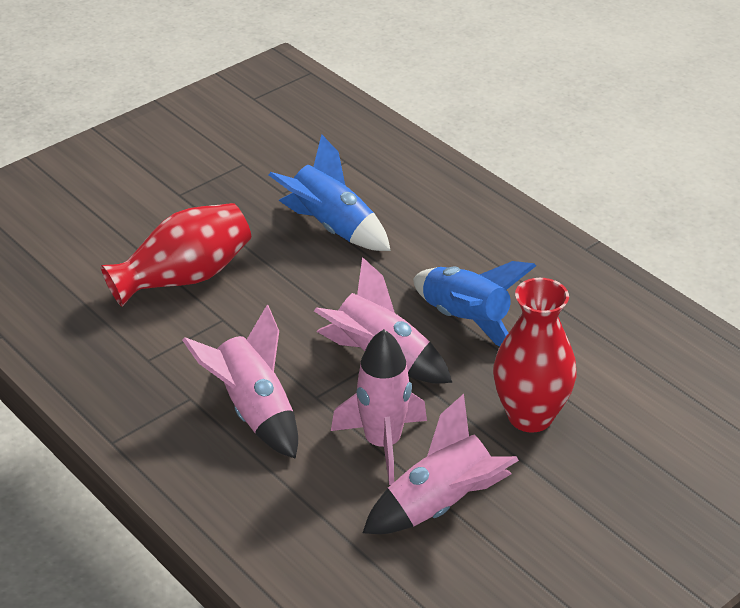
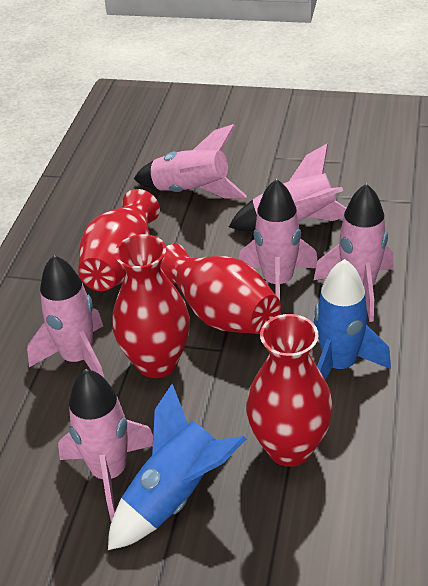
pink rocket: 4 -> 6
red vase: 2 -> 4

